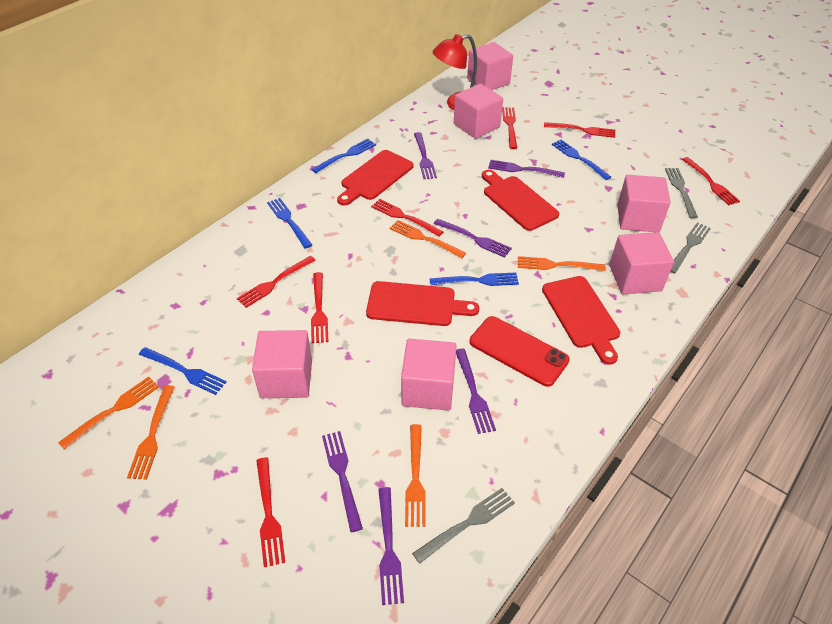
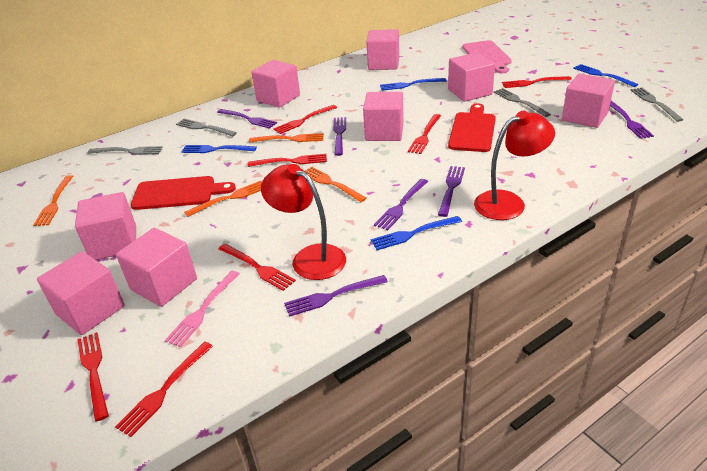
blue fork: 5 -> 4
grey fork: 3 -> 4
orange fork: 5 -> 4
pink cube: 6 -> 8
pink cutting board: 0 -> 1
pink fork: 0 -> 1
red cutting board: 4 -> 2
red lamp: 1 -> 2
red phone: 1 -> 0

